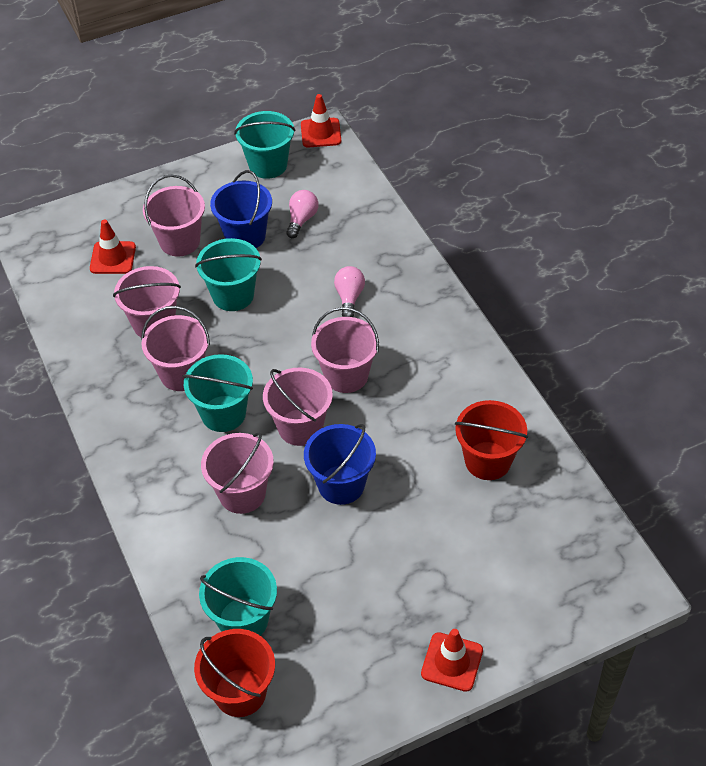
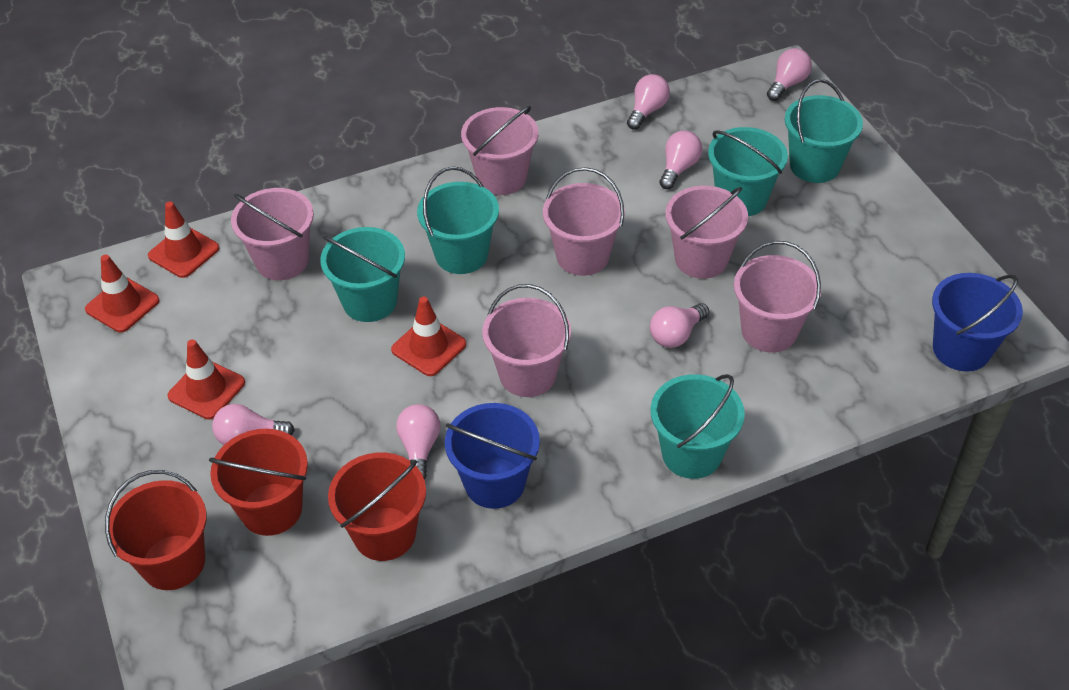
pink light bulb: 2 -> 6
red bucket: 2 -> 3
red traffic cone: 3 -> 4
turquoise bucket: 4 -> 5

